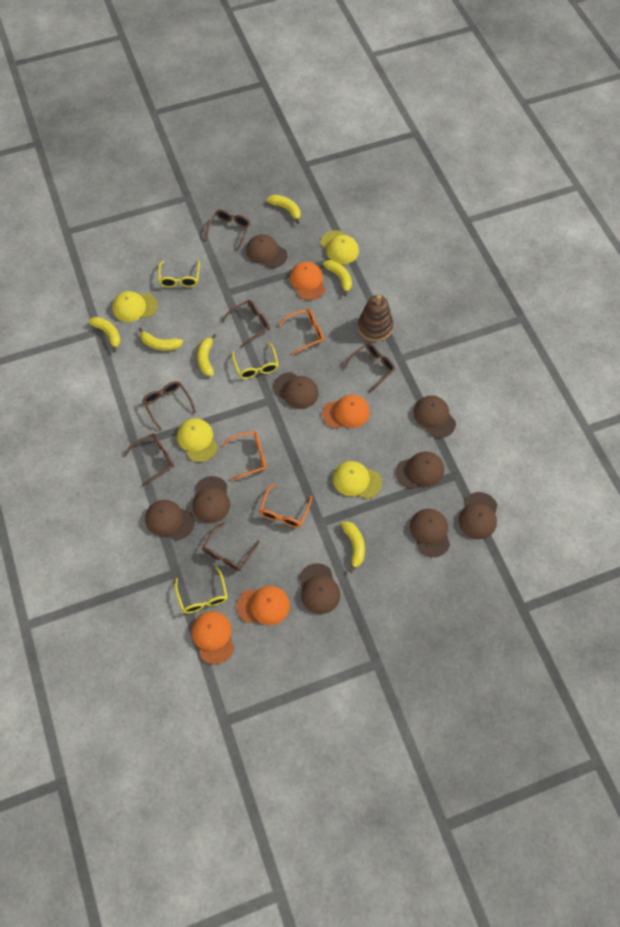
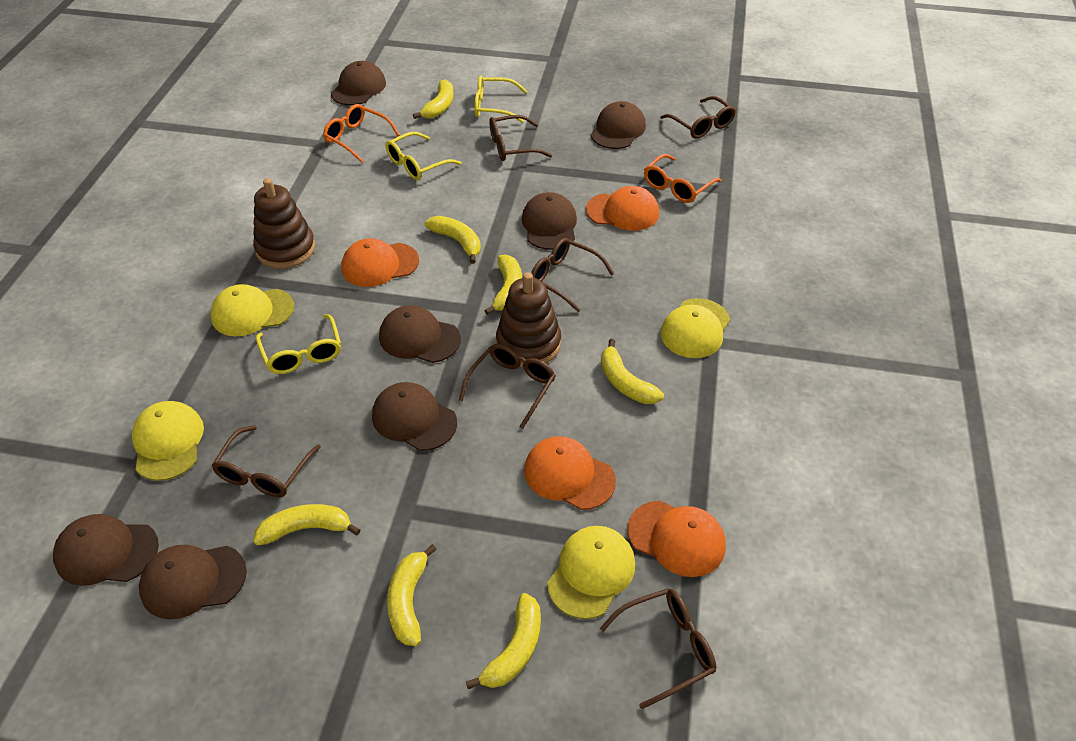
brown cap: 9 -> 7
brown stacking toy: 1 -> 2
orange glasses: 3 -> 2
yellow banana: 6 -> 7

